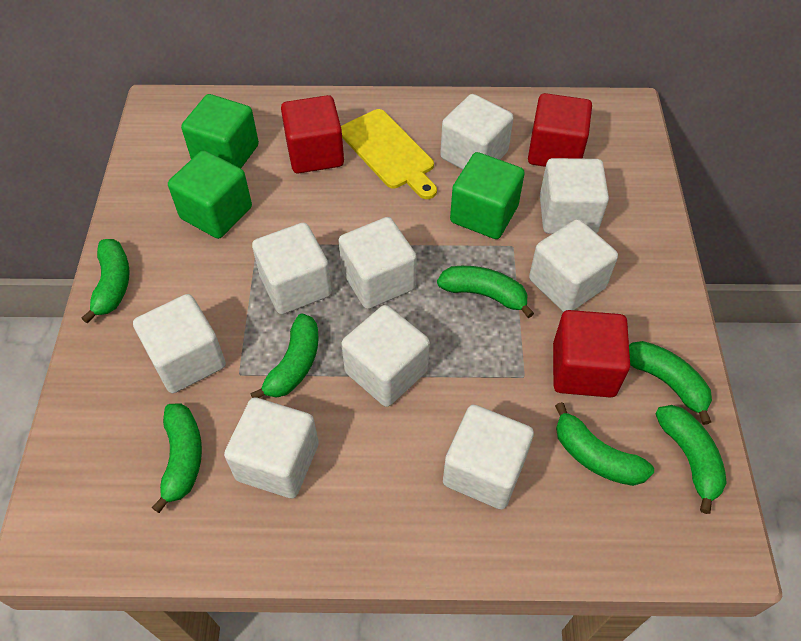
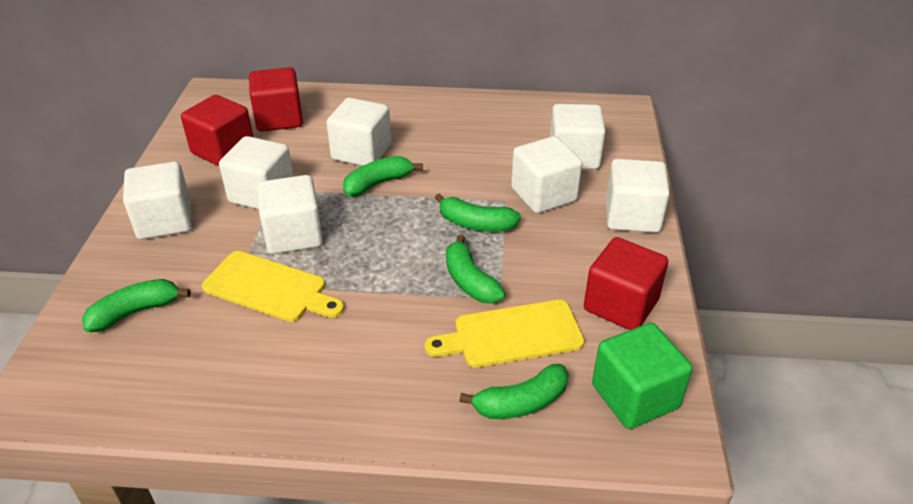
green banana: 7 -> 5
green cube: 3 -> 1
white cube: 9 -> 7
yellow cutting board: 1 -> 2

